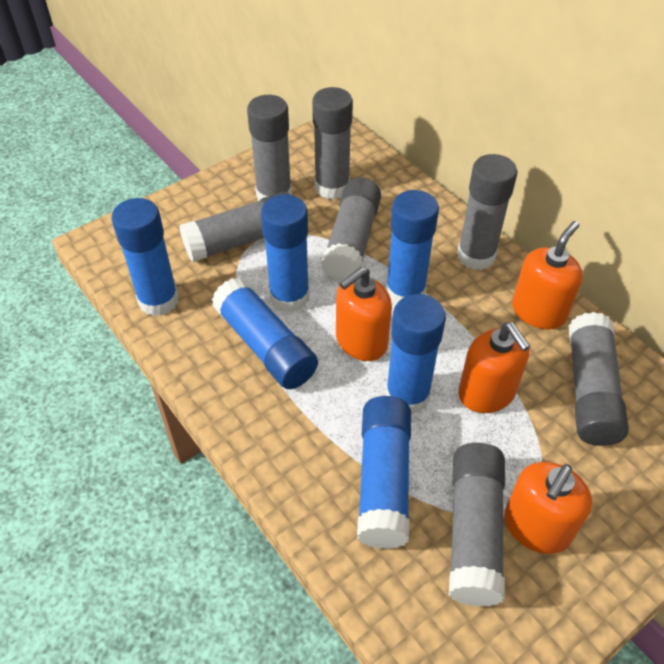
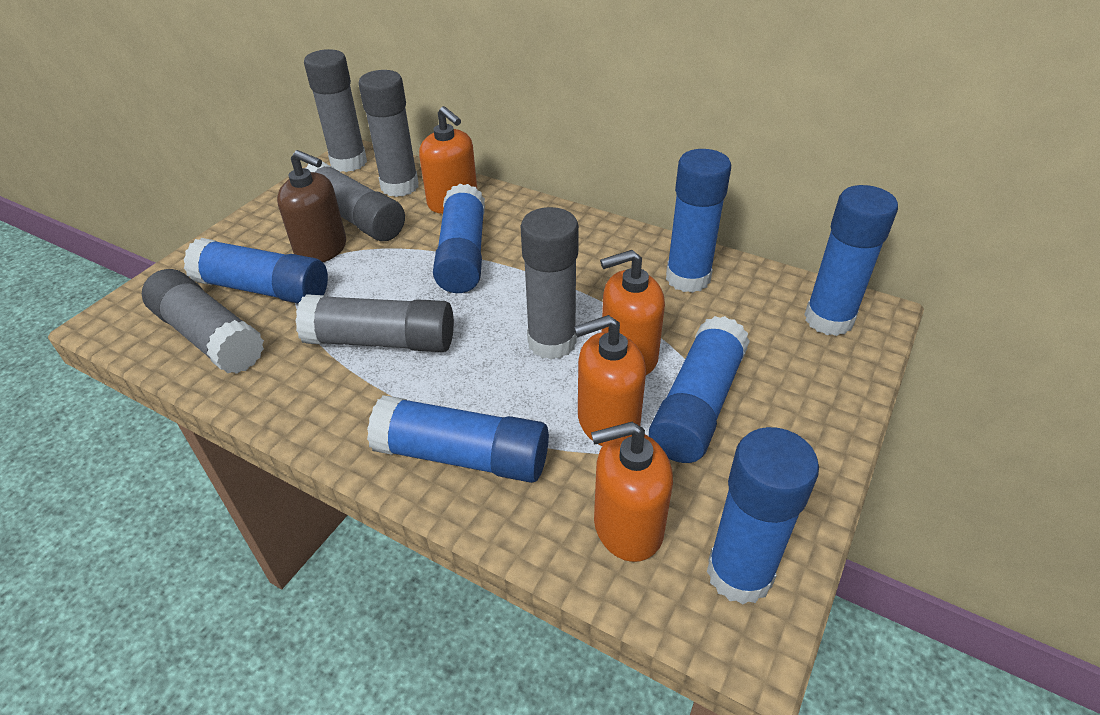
blue glue stick: 6 -> 7
brown soap dispenser: 0 -> 1
grey glue stick: 7 -> 6

